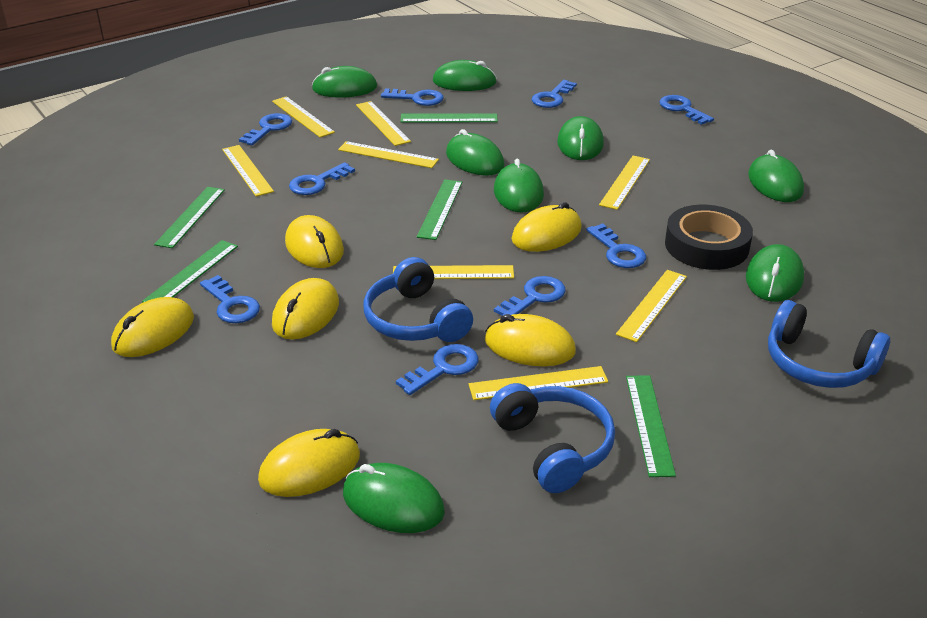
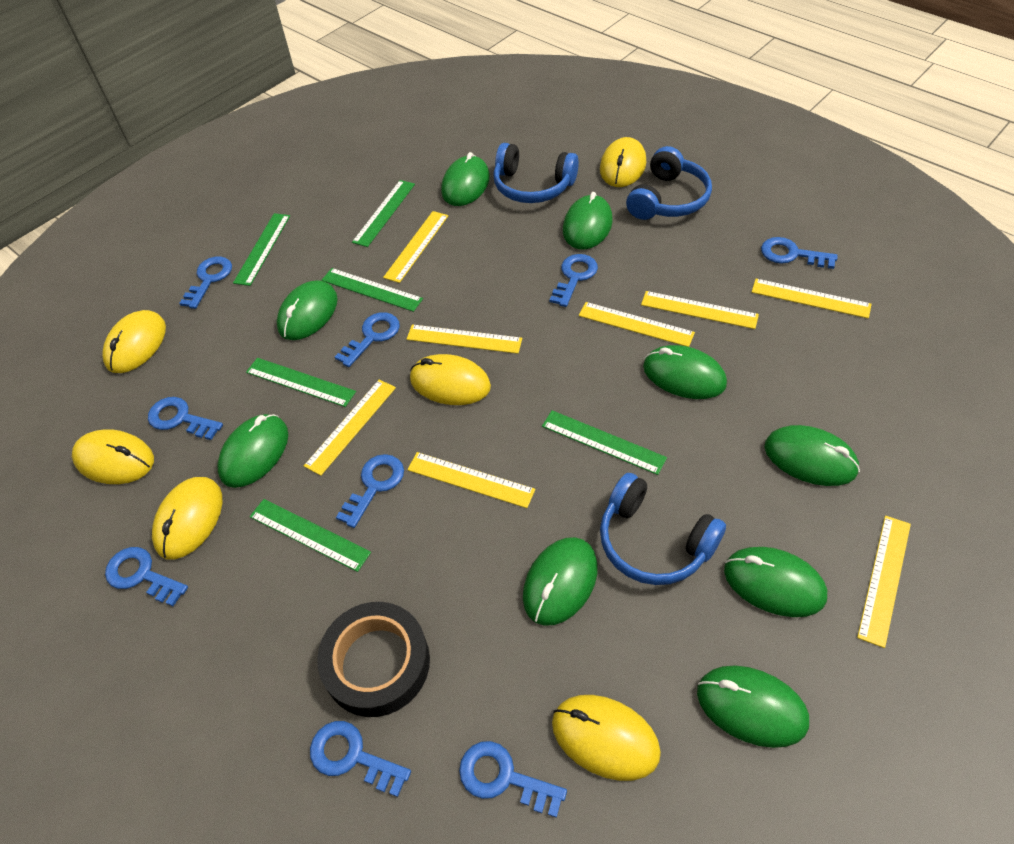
green mouse: 8 -> 9
green ruler: 5 -> 6

